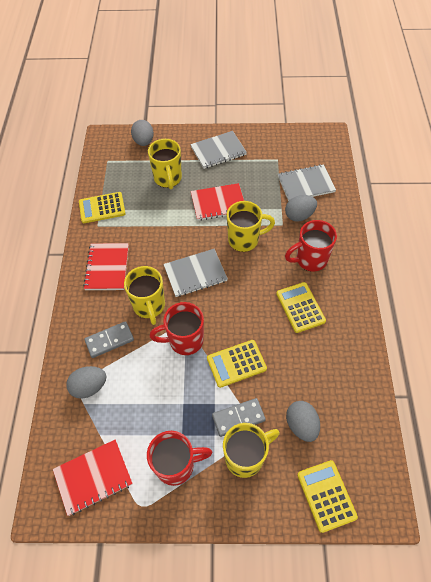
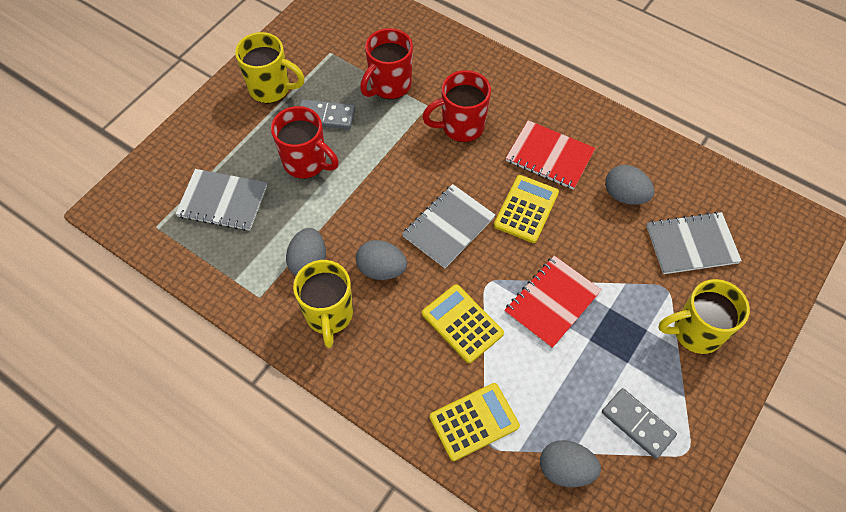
red notebook: 3 -> 2
yellow calculator: 4 -> 3
yellow mug: 4 -> 3

